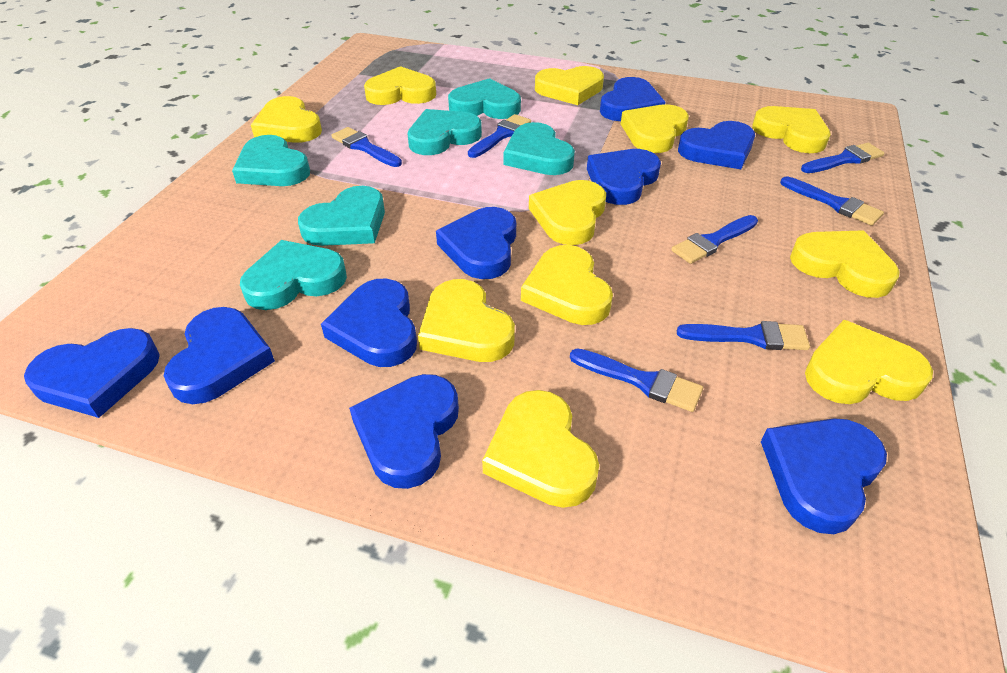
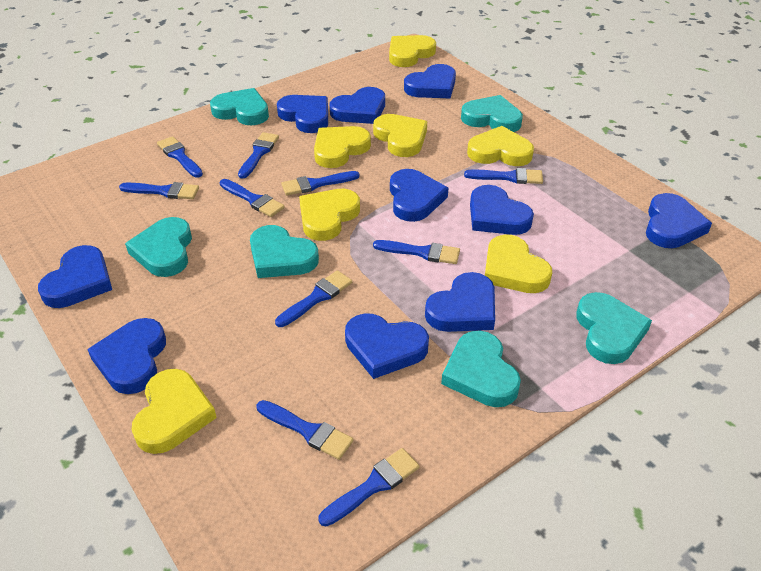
blue brush: 7 -> 10
blue heart: 9 -> 10
yellow heart: 11 -> 7

